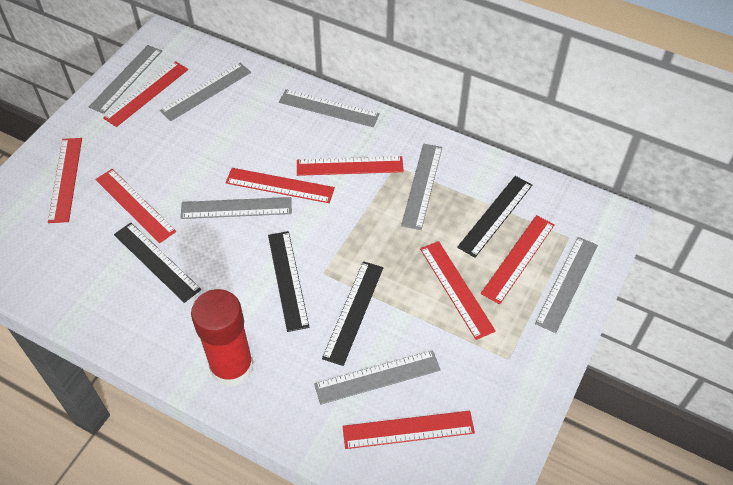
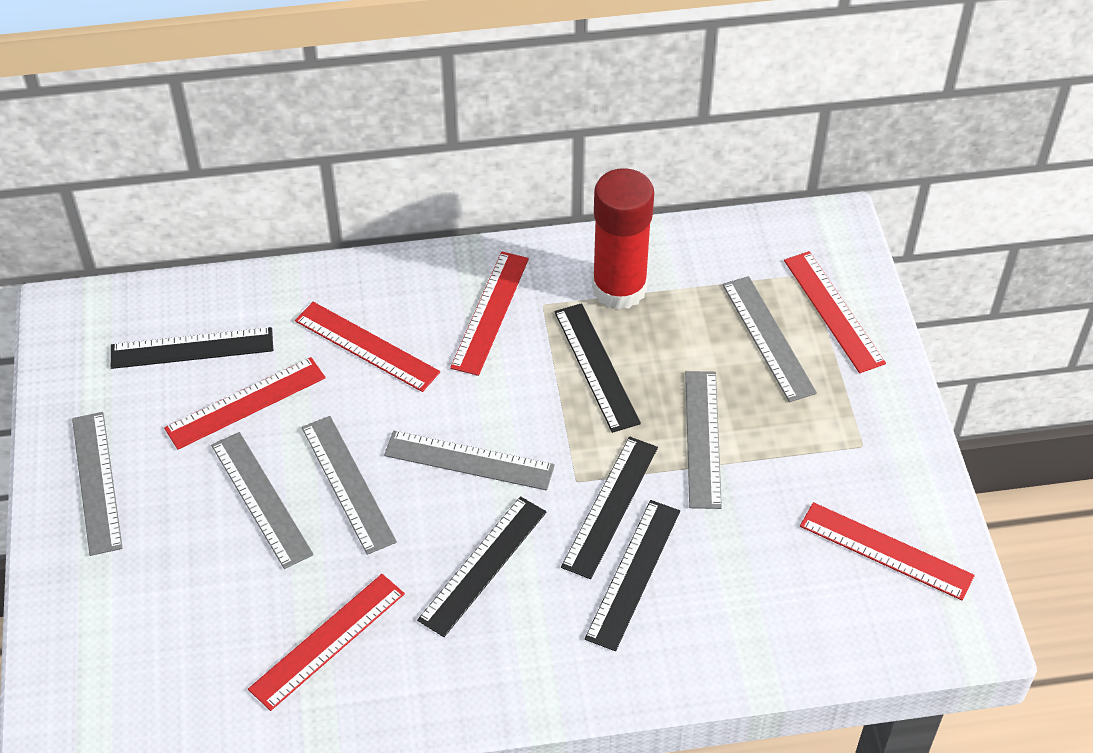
black ruler: 4 -> 5
grey ruler: 7 -> 6
red ruler: 8 -> 6

